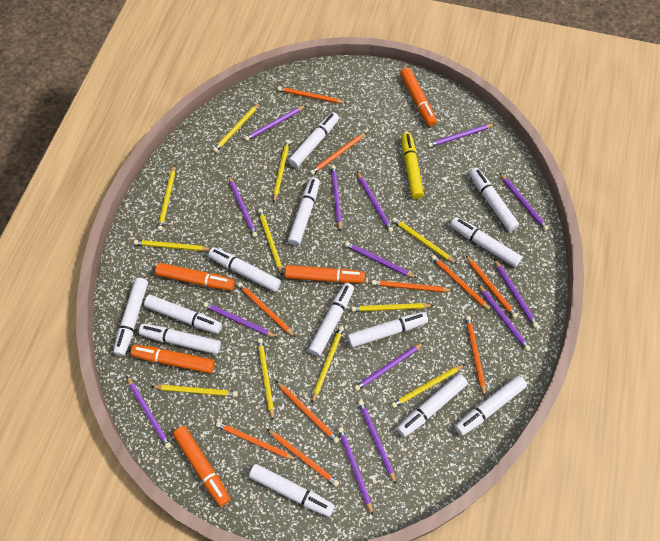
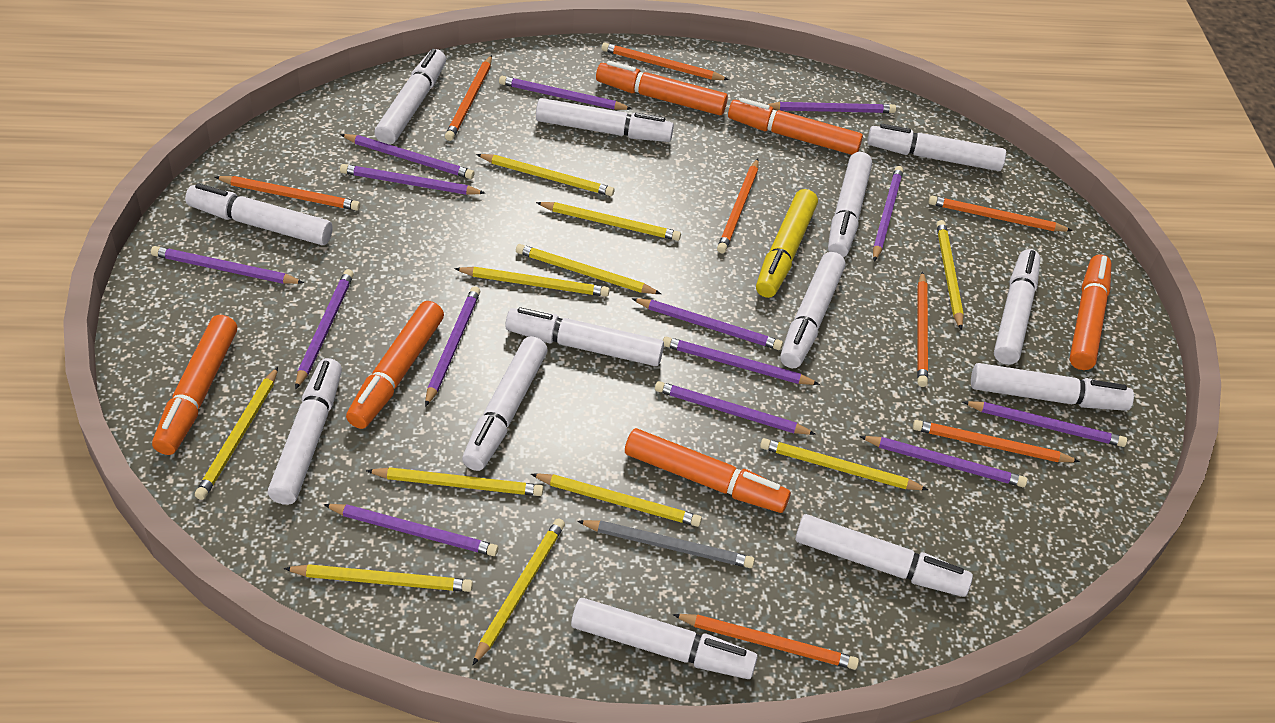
grey pencil: 0 -> 1
orange marker: 5 -> 6
orange pencil: 10 -> 8

